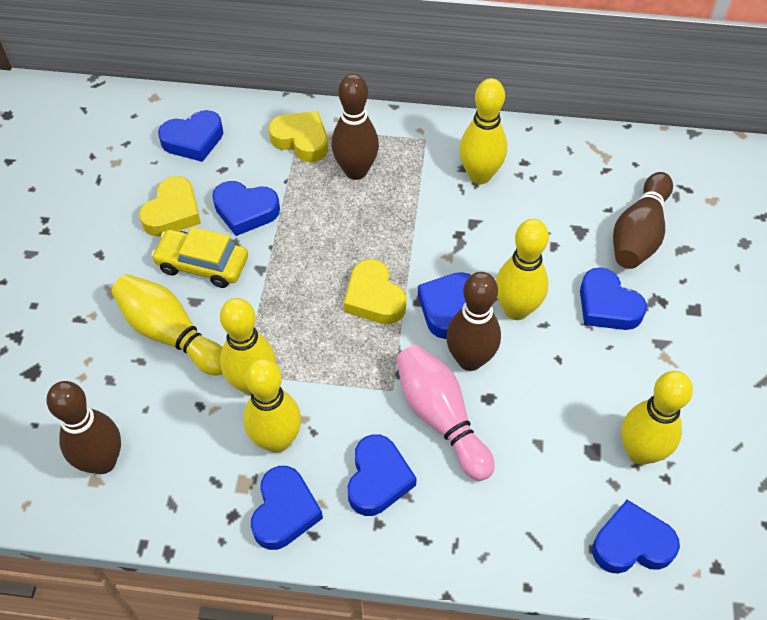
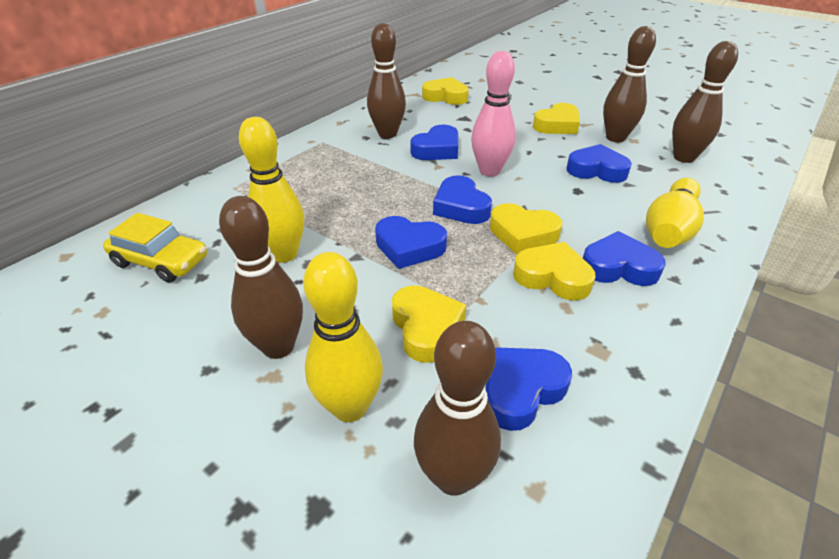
blue heart: 7 -> 6
brown bowling pin: 4 -> 5
yellow bowling pin: 6 -> 3
yellow heart: 3 -> 5

